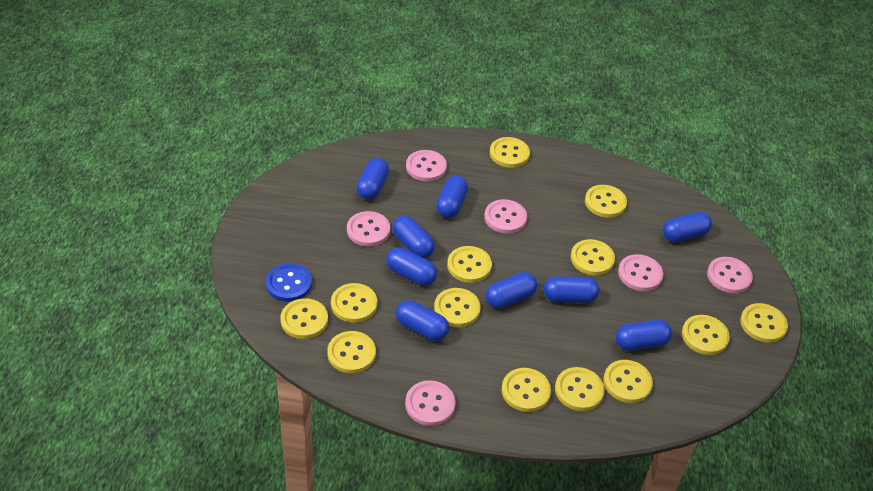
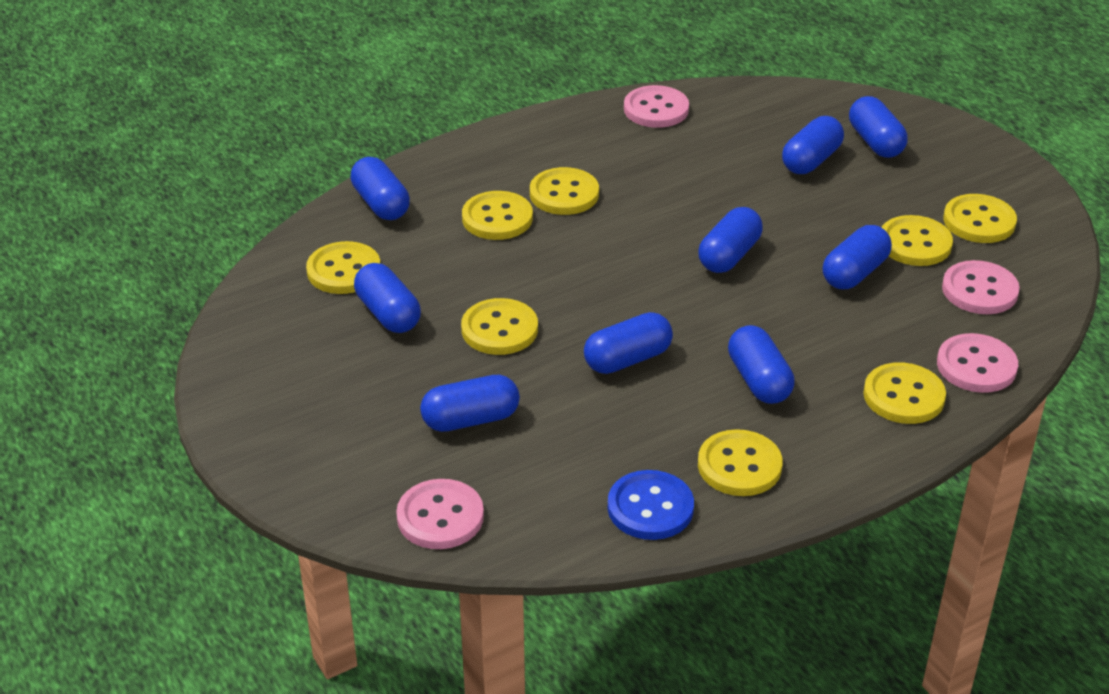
pink button: 6 -> 4
yellow button: 13 -> 8

